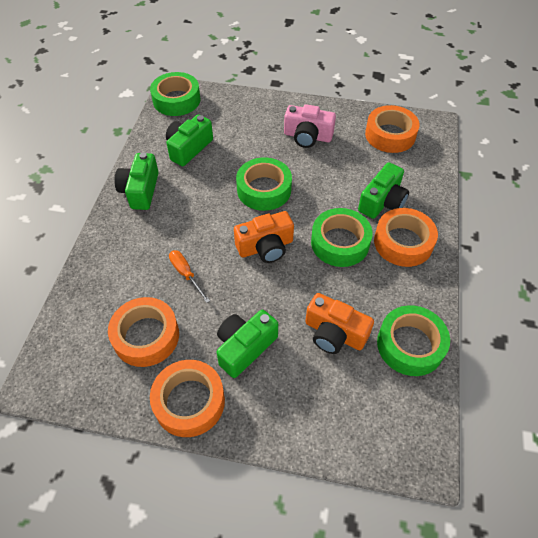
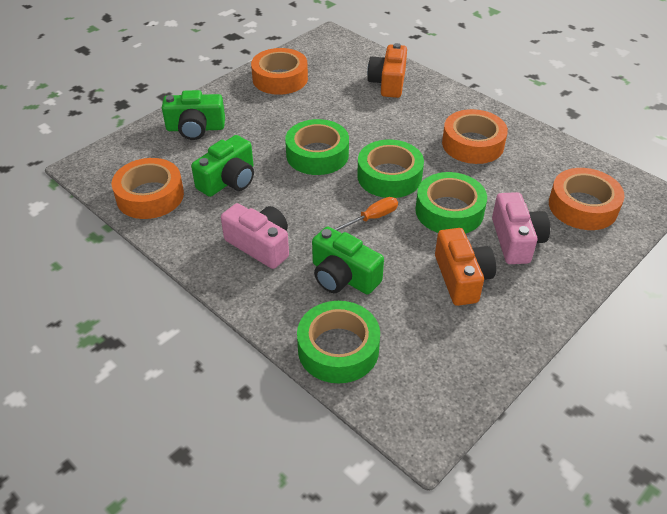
green camera: 4 -> 3
pink camera: 1 -> 2

